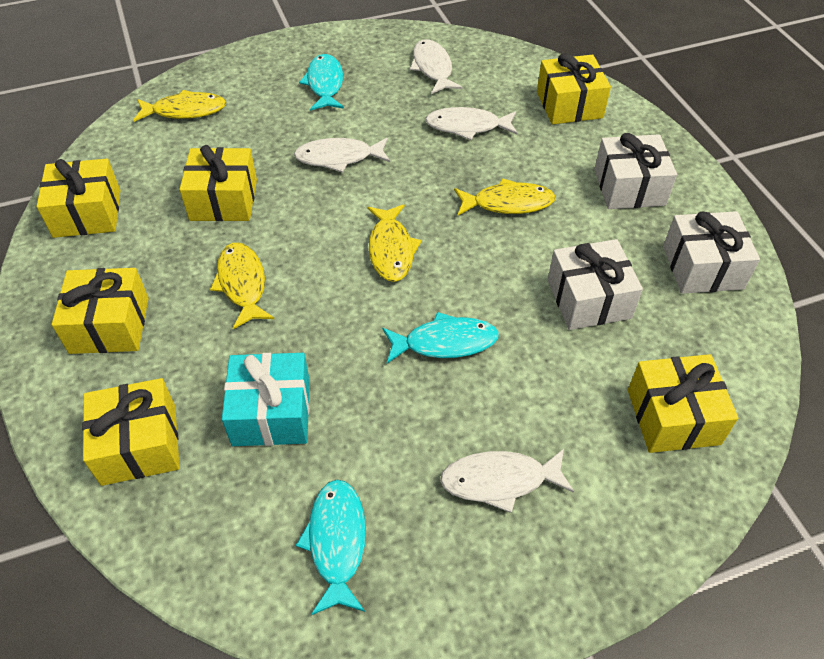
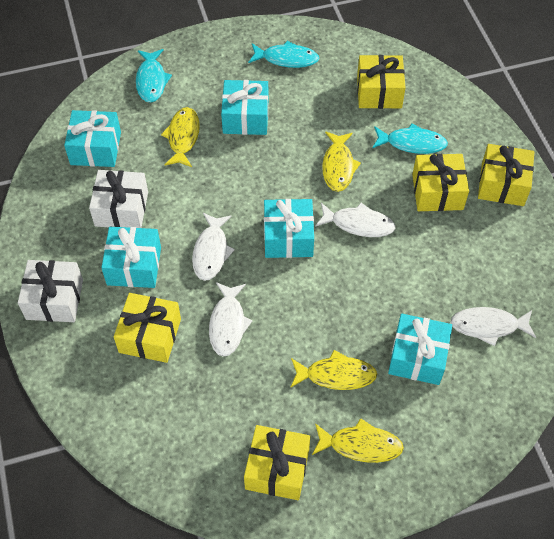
turquoise gift: 1 -> 5
white gift: 3 -> 2
yellow gift: 6 -> 5

